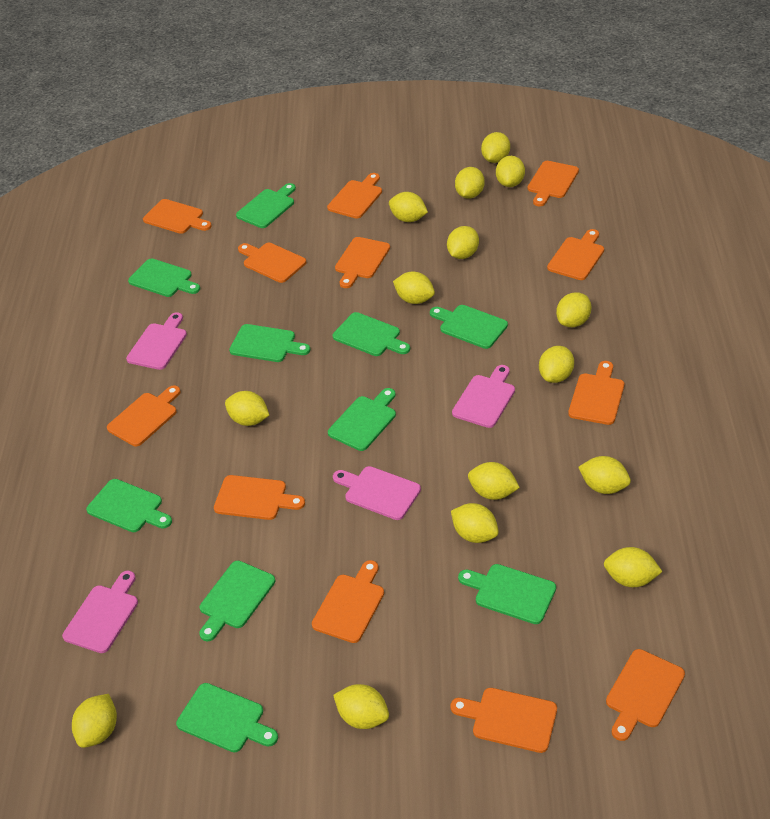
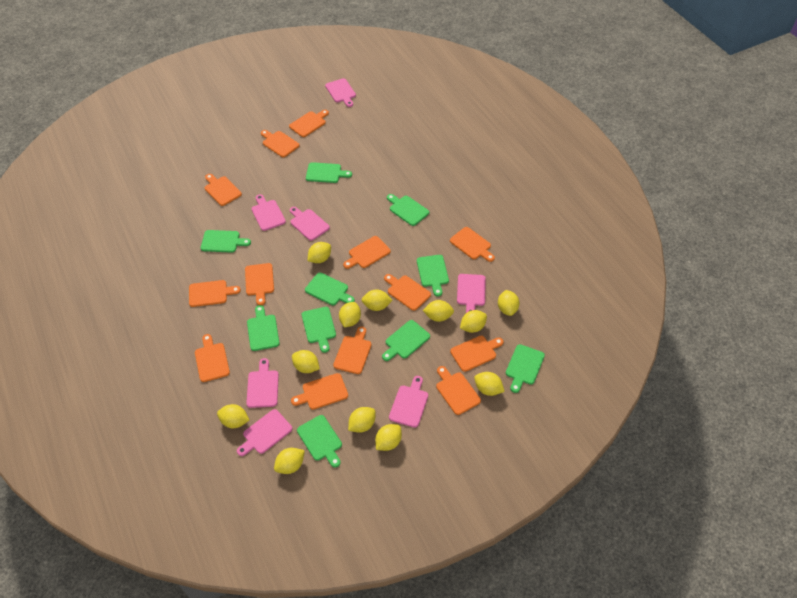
orange cutting board: 12 -> 13
pink cutting board: 4 -> 7
yellow lemon: 15 -> 12

